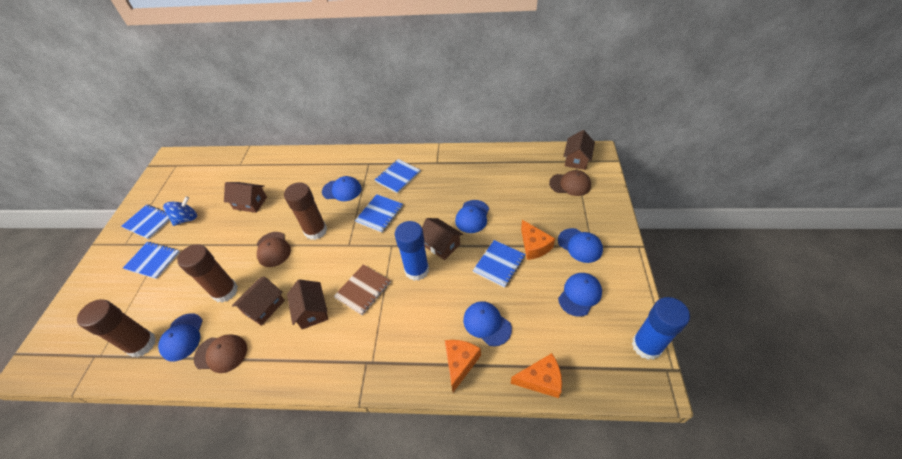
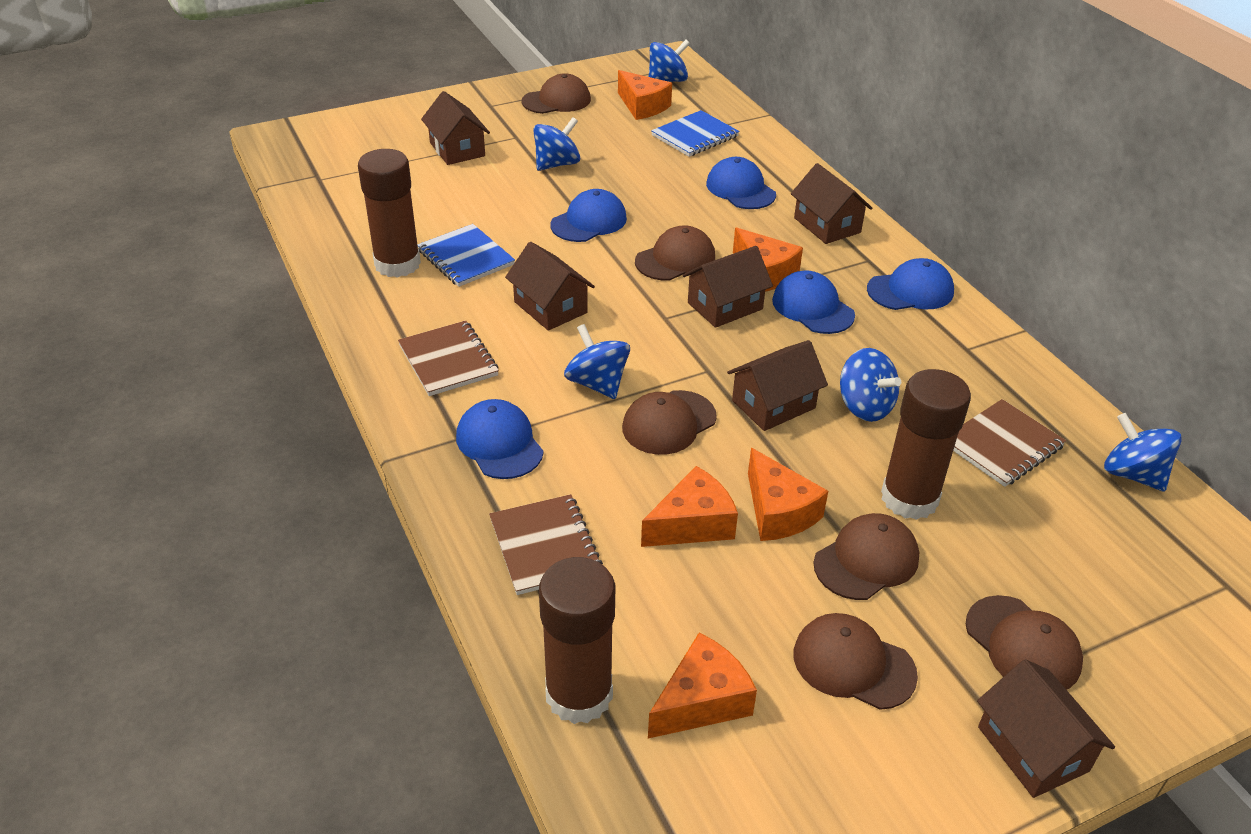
blue cap: 6 -> 5
blue glue stick: 2 -> 0
blue notebook: 5 -> 2
blue spinning top: 1 -> 5
brown cap: 3 -> 6
brown house: 5 -> 6
brown notebook: 1 -> 3
orange cheese: 3 -> 5

